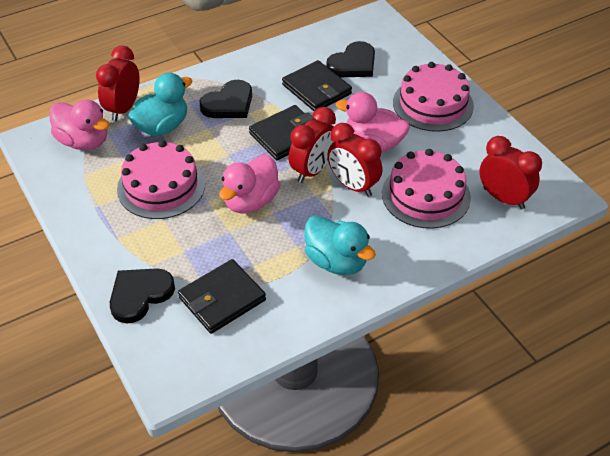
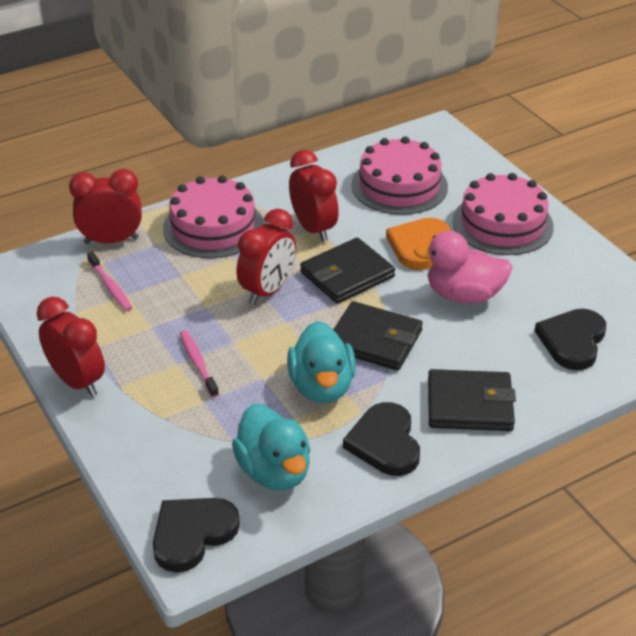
orange heart: 0 -> 1
pink duck: 3 -> 1
pink toothbrush: 0 -> 2

